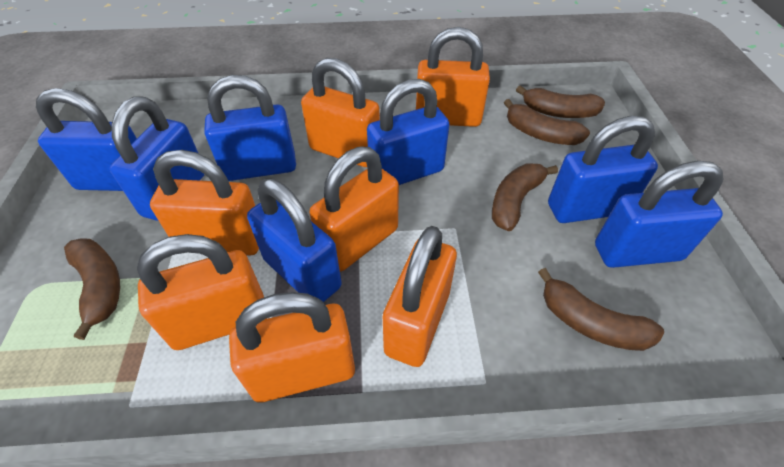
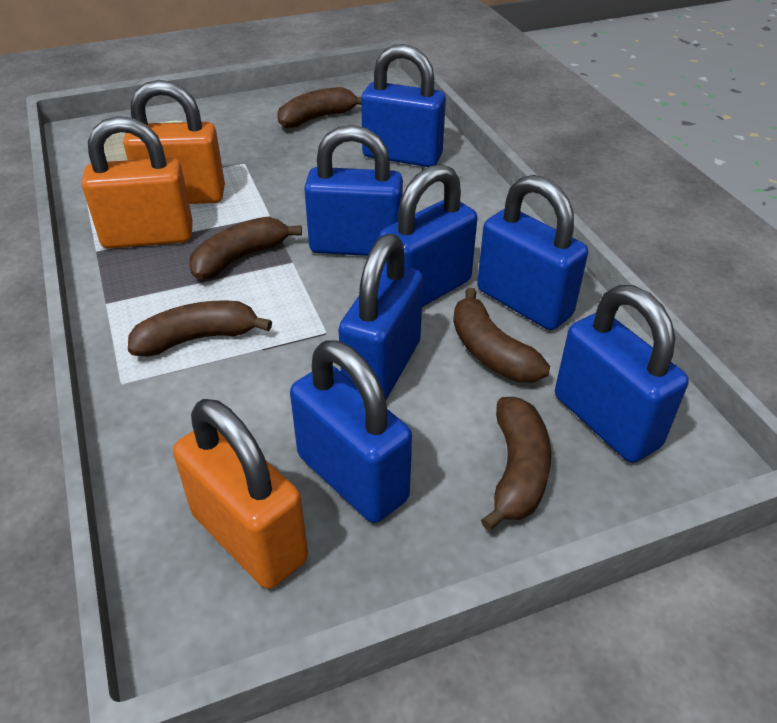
orange padlock: 7 -> 3

